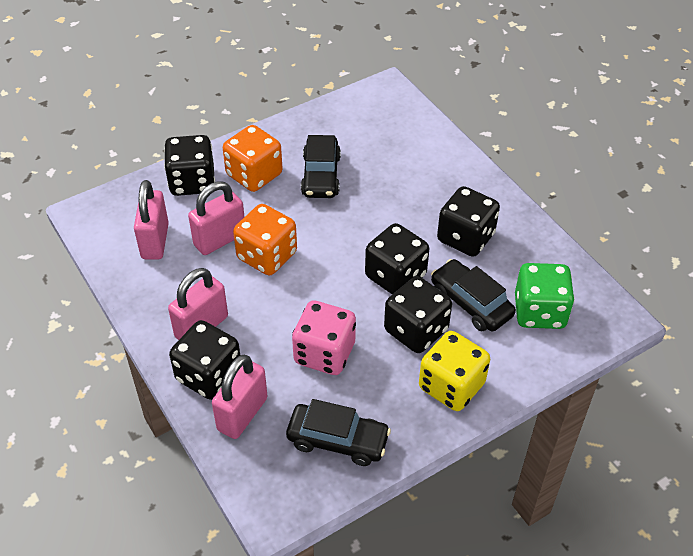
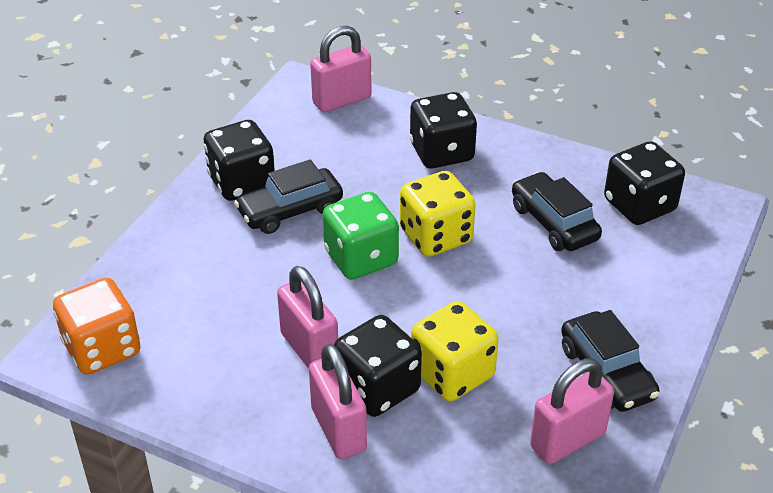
black dice: 5 -> 4
orange dice: 2 -> 1
pink dice: 1 -> 0
yellow dice: 1 -> 2

